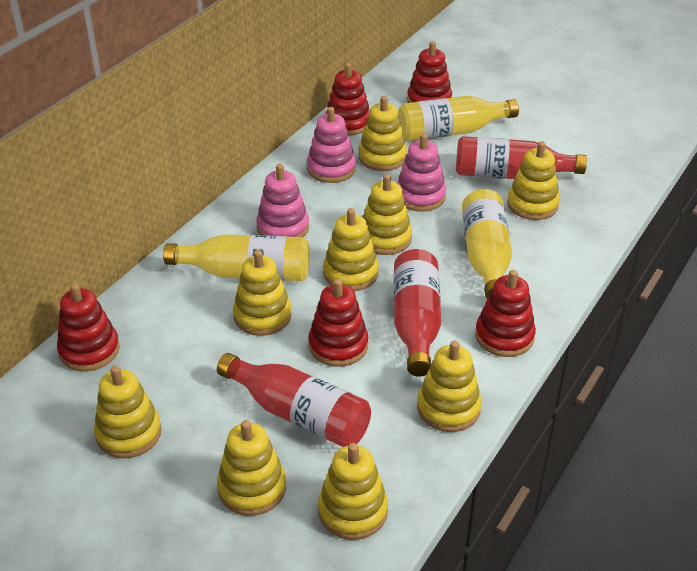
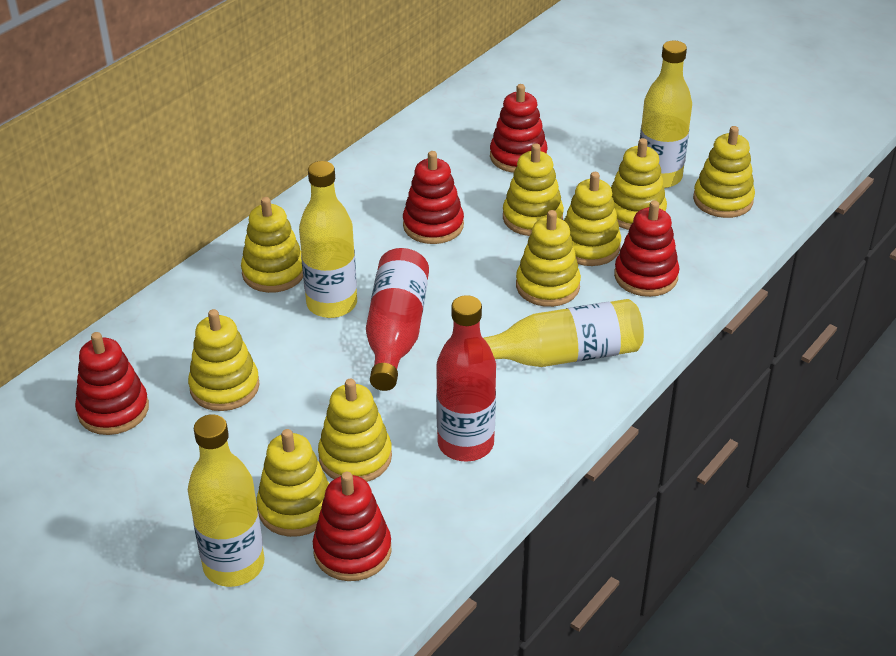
pink stacking toy: 3 -> 0
red bottle: 3 -> 2
yellow bottle: 3 -> 4

